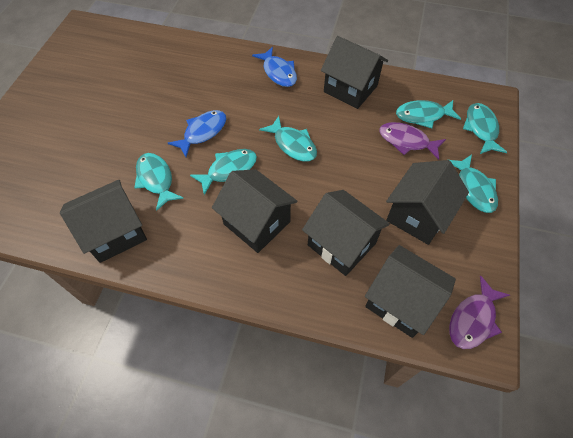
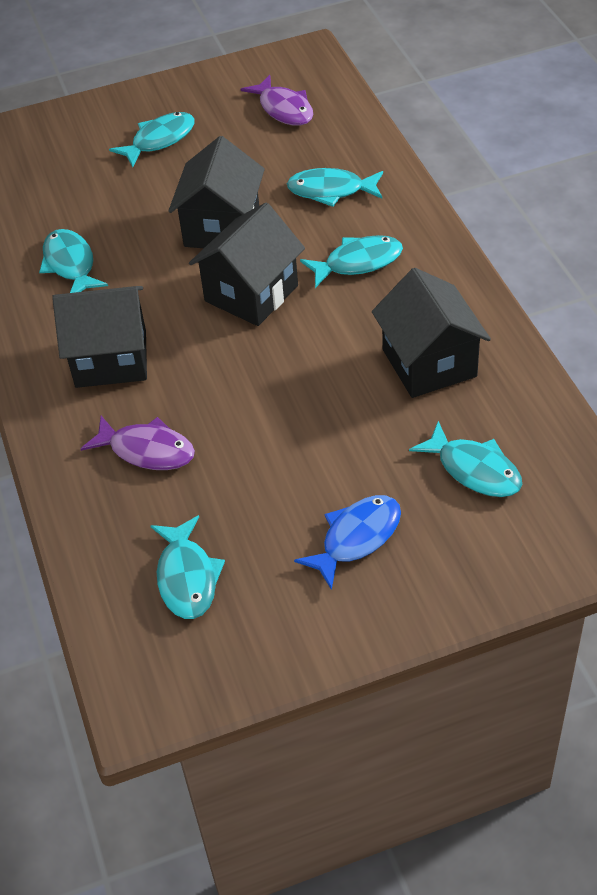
black house: 6 -> 4
blue fish: 2 -> 1

